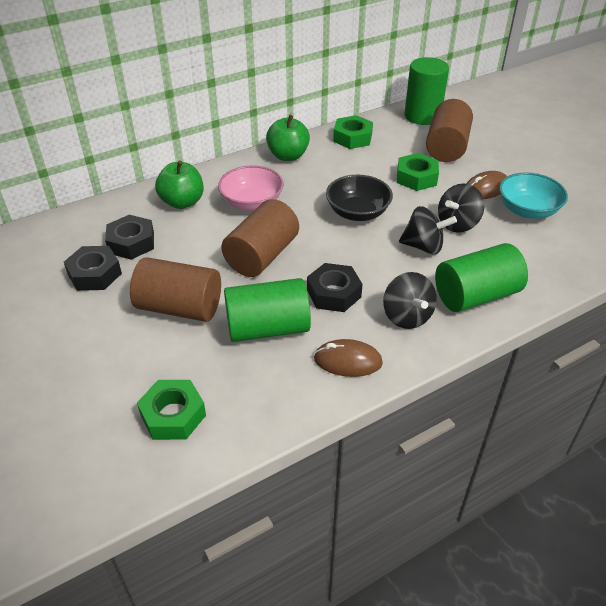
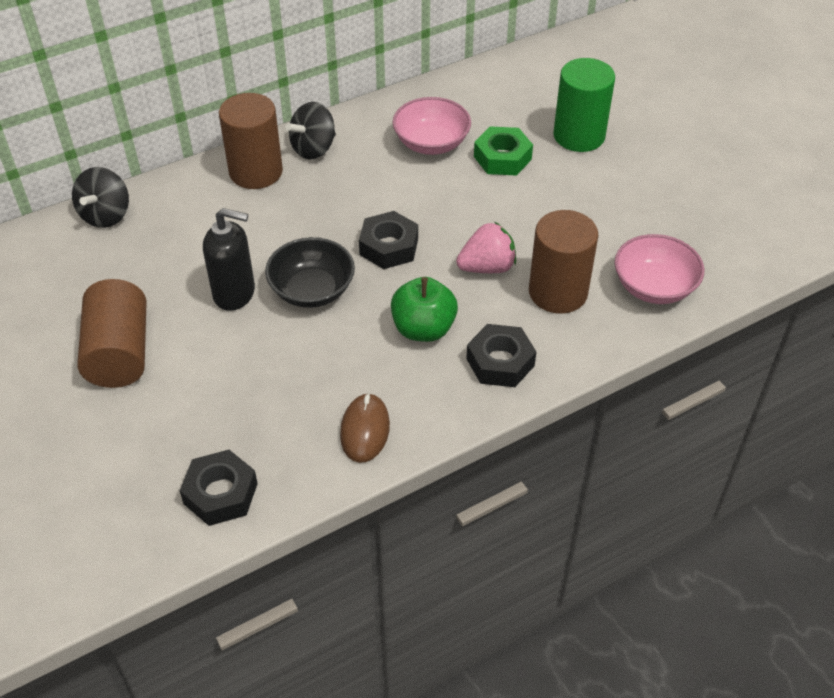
black soap dispenser: 0 -> 1
black spinning top: 3 -> 2
brown mouse: 2 -> 1
green apple: 2 -> 1
green cylinder: 3 -> 1
green nut: 3 -> 1
pink bowl: 1 -> 2
pink strawberry: 0 -> 1
turquoise bowl: 1 -> 0

